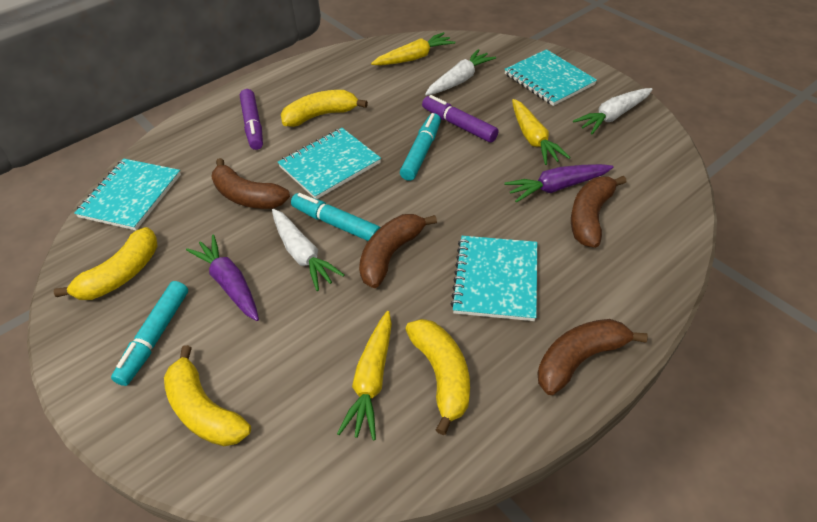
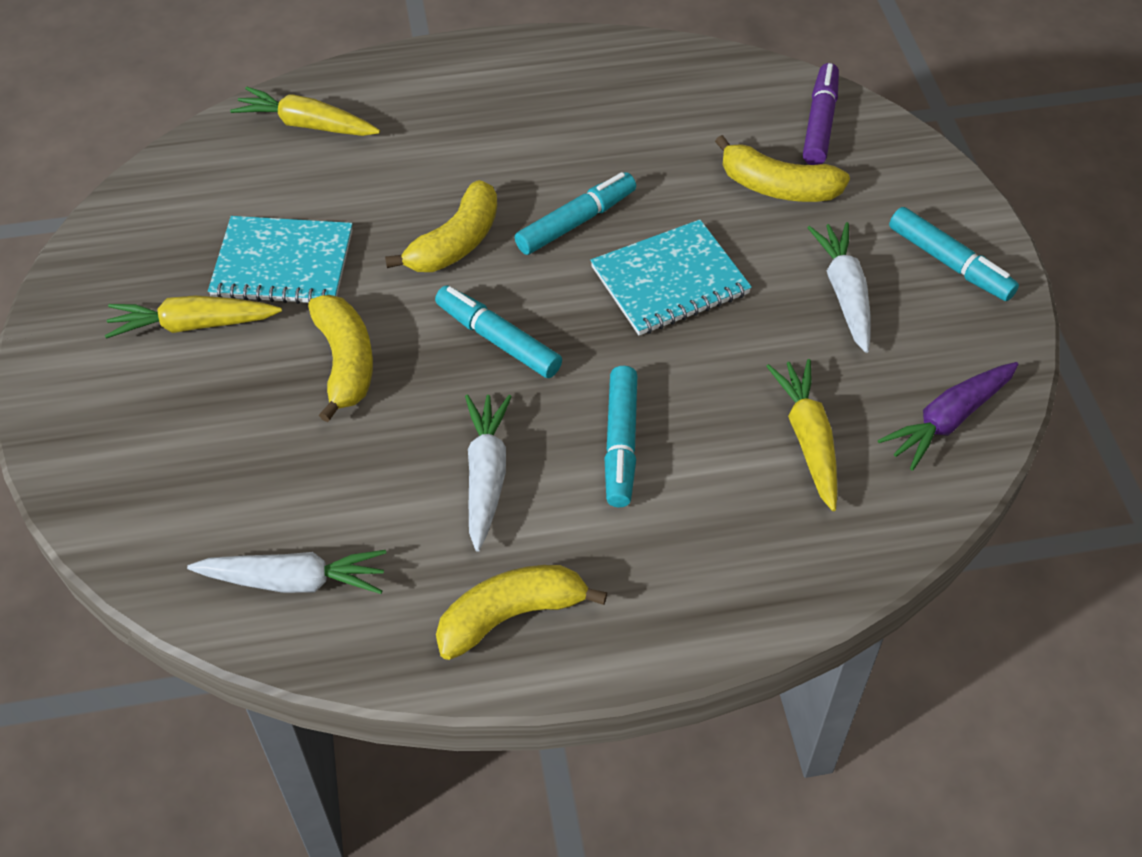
brown banana: 4 -> 0
purple carrot: 2 -> 1
purple marker: 2 -> 1
turquoise marker: 3 -> 4
turquoise notebook: 4 -> 2

